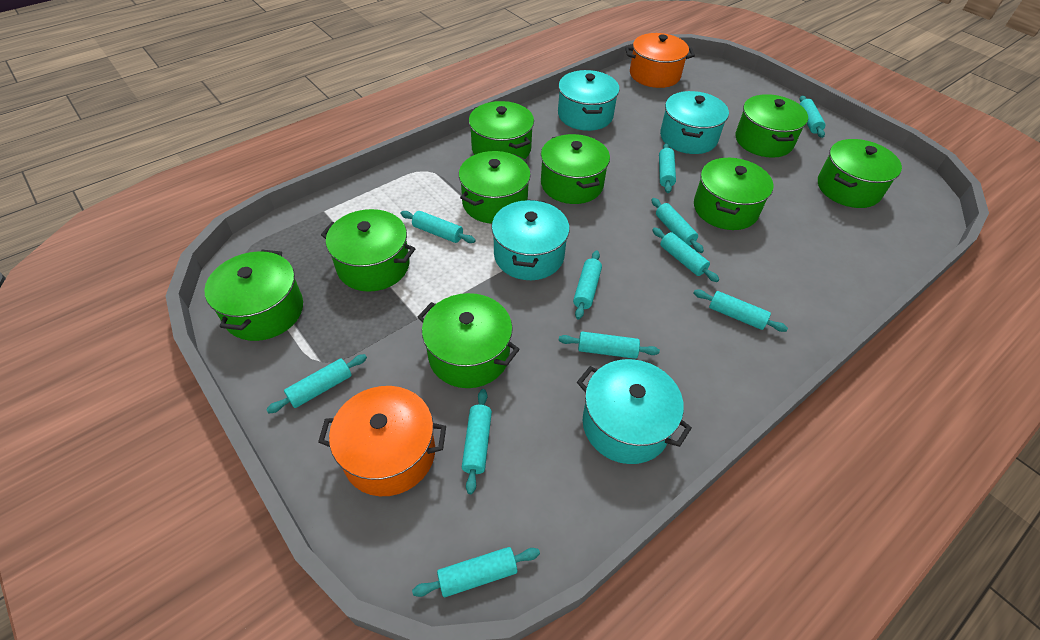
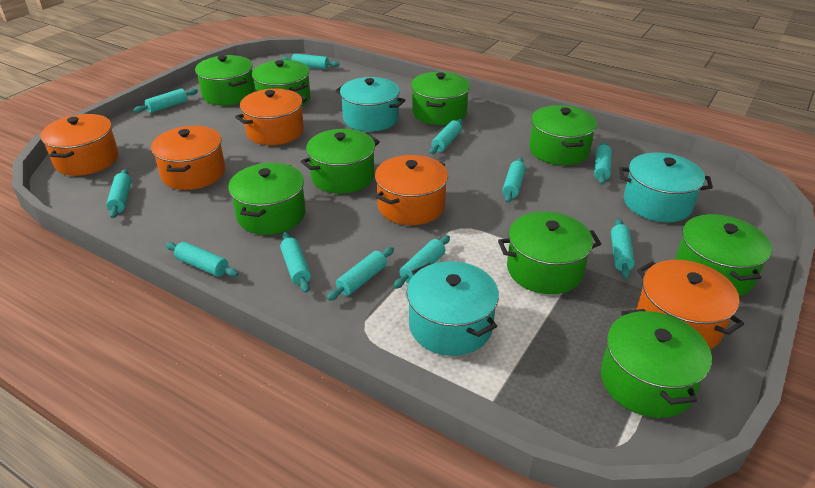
orange pot: 2 -> 5
turquoise pot: 4 -> 3

